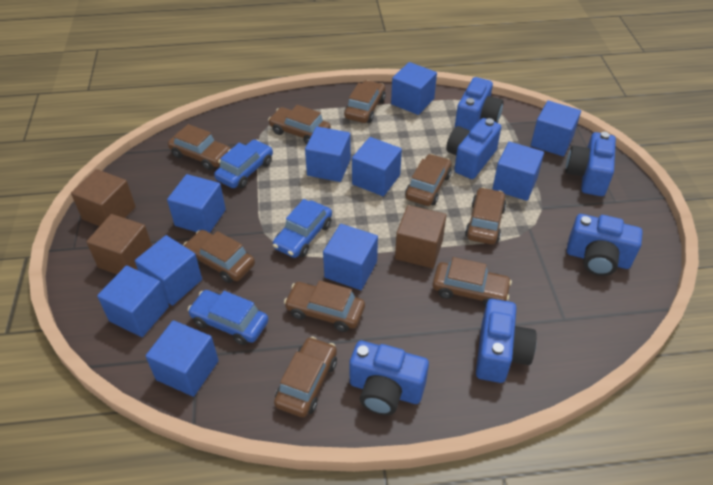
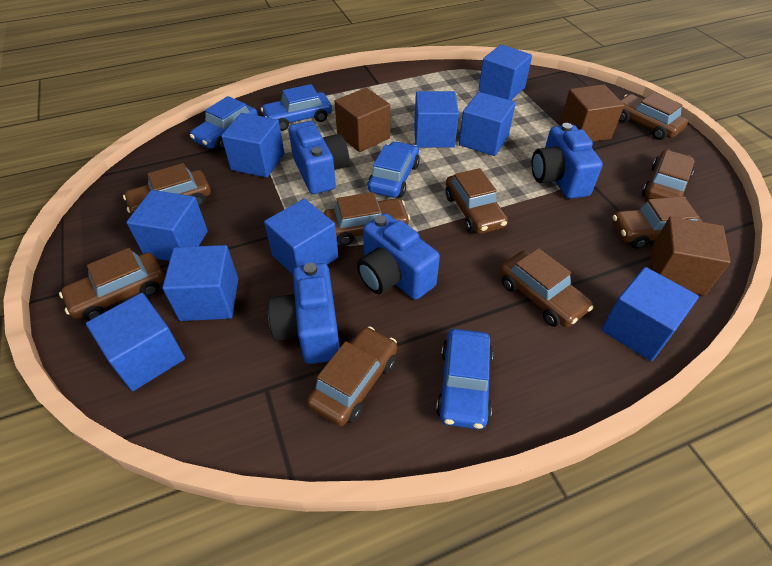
blue camera: 6 -> 4
blue car: 3 -> 4
blue cube: 10 -> 9

